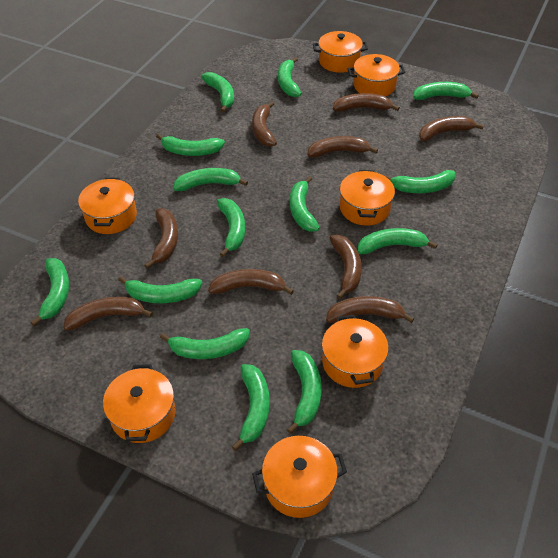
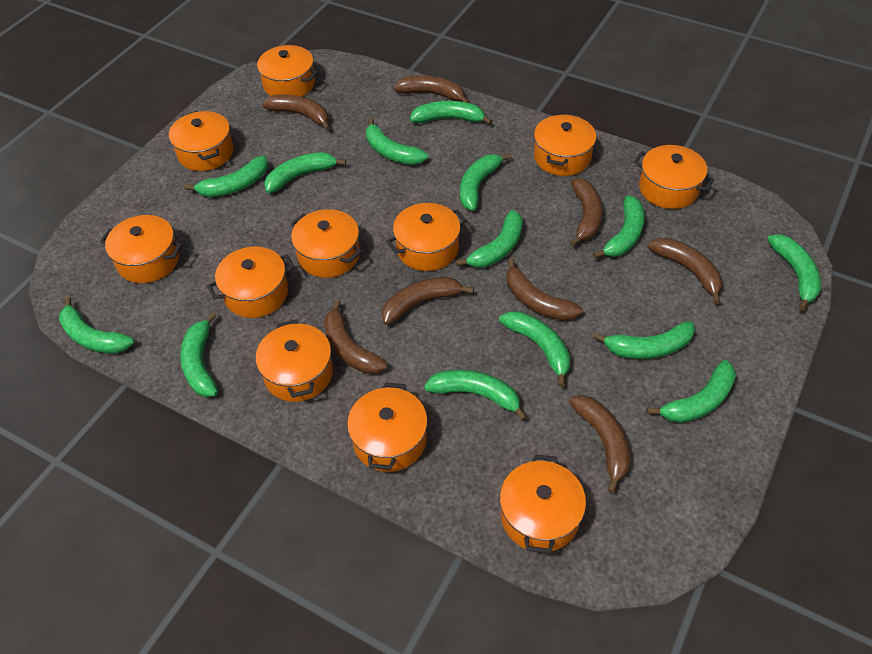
brown banana: 9 -> 8
orange pot: 7 -> 11

